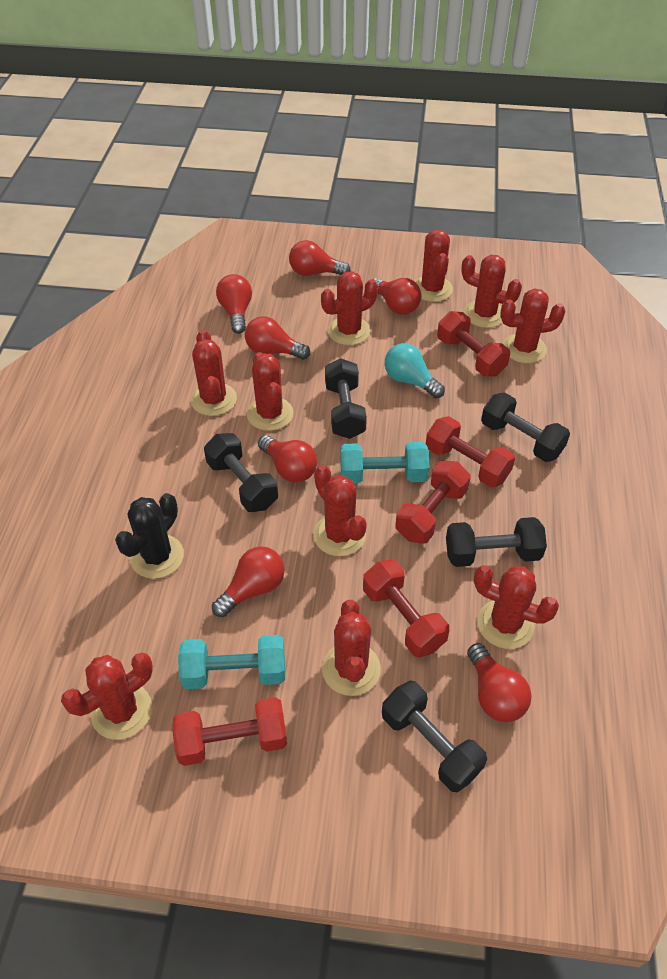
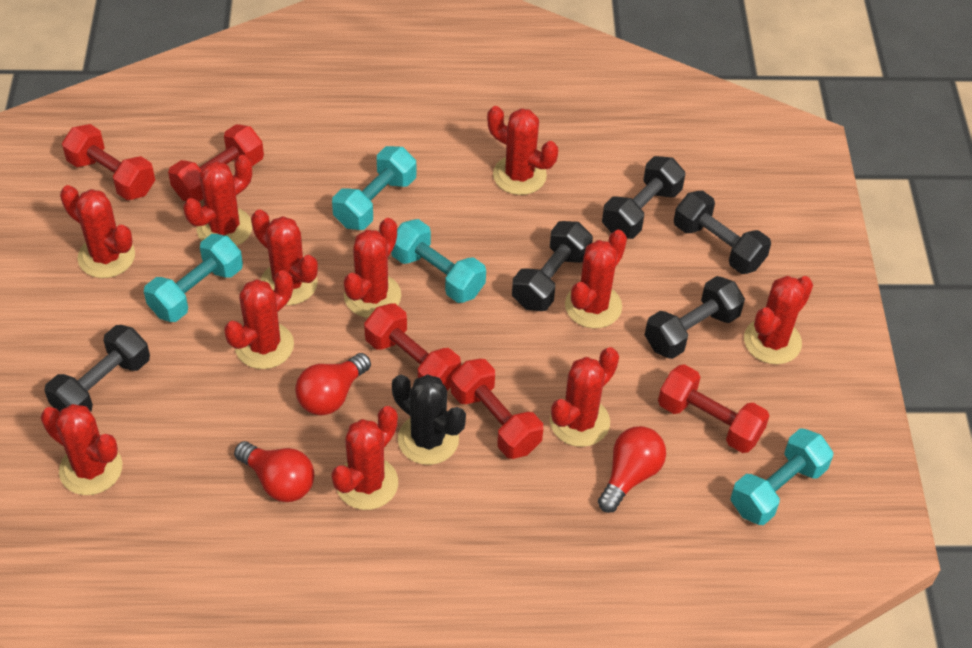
red cactus: 10 -> 11
red light bulb: 7 -> 3
turquoise dumbbell: 2 -> 4
turquoise light bulb: 1 -> 0

